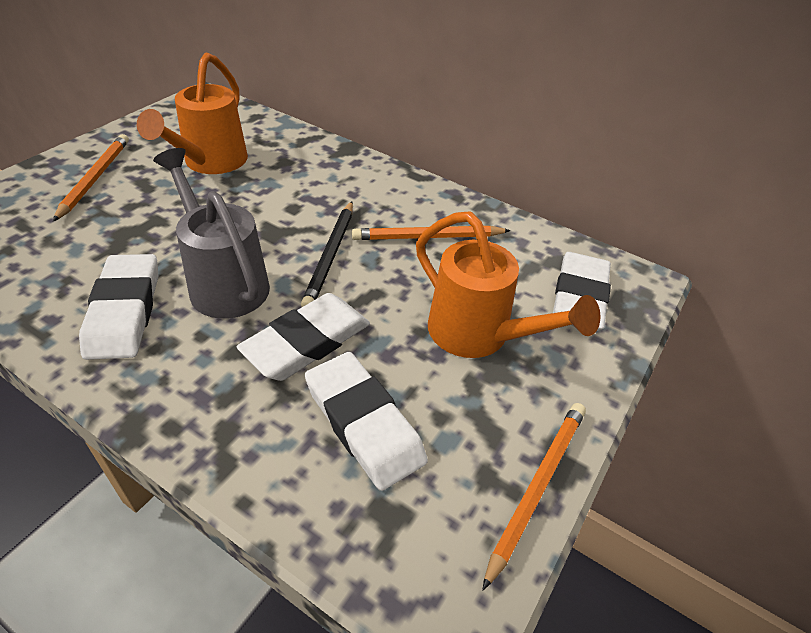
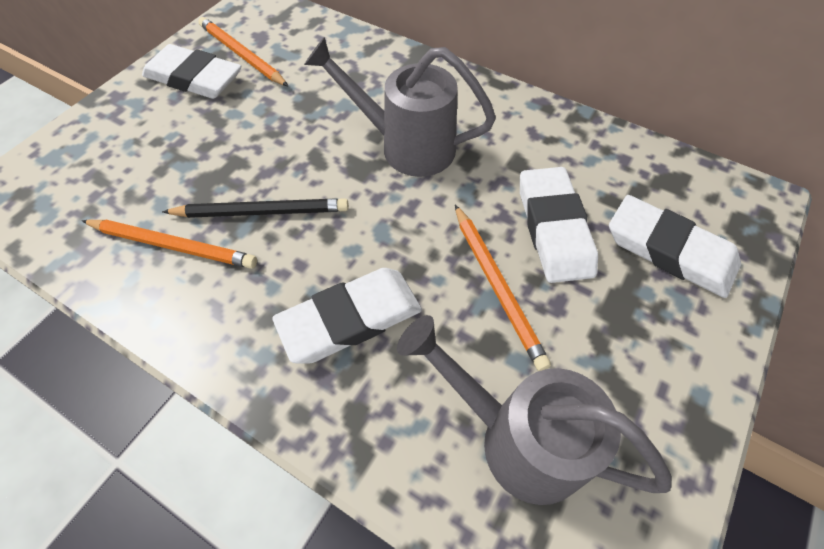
grey watering can: 1 -> 2
orange watering can: 2 -> 0

